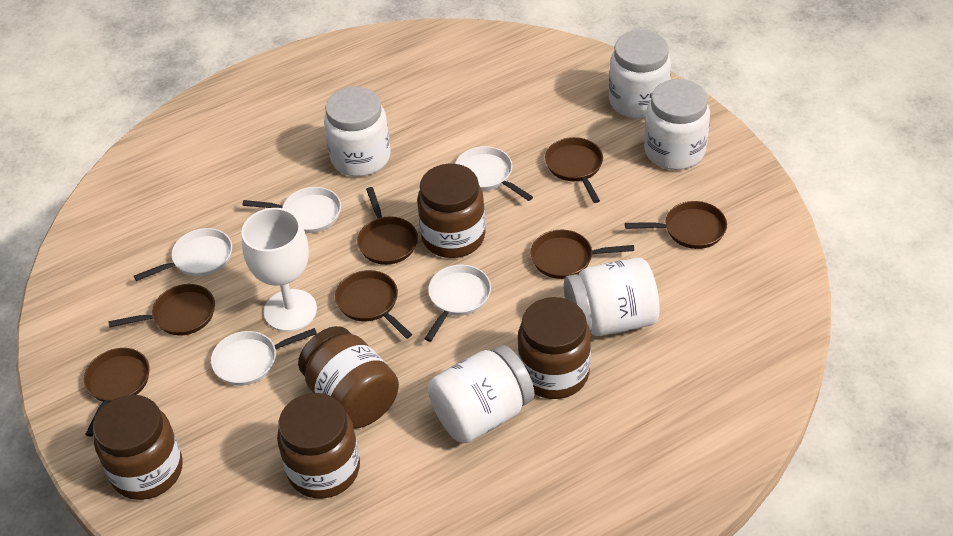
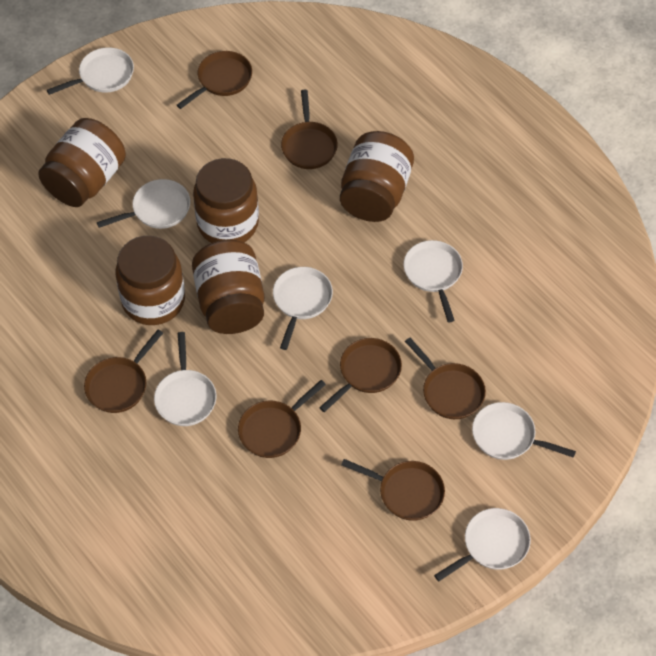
white goblet: 1 -> 0
white jar: 5 -> 0
white pan: 5 -> 7

